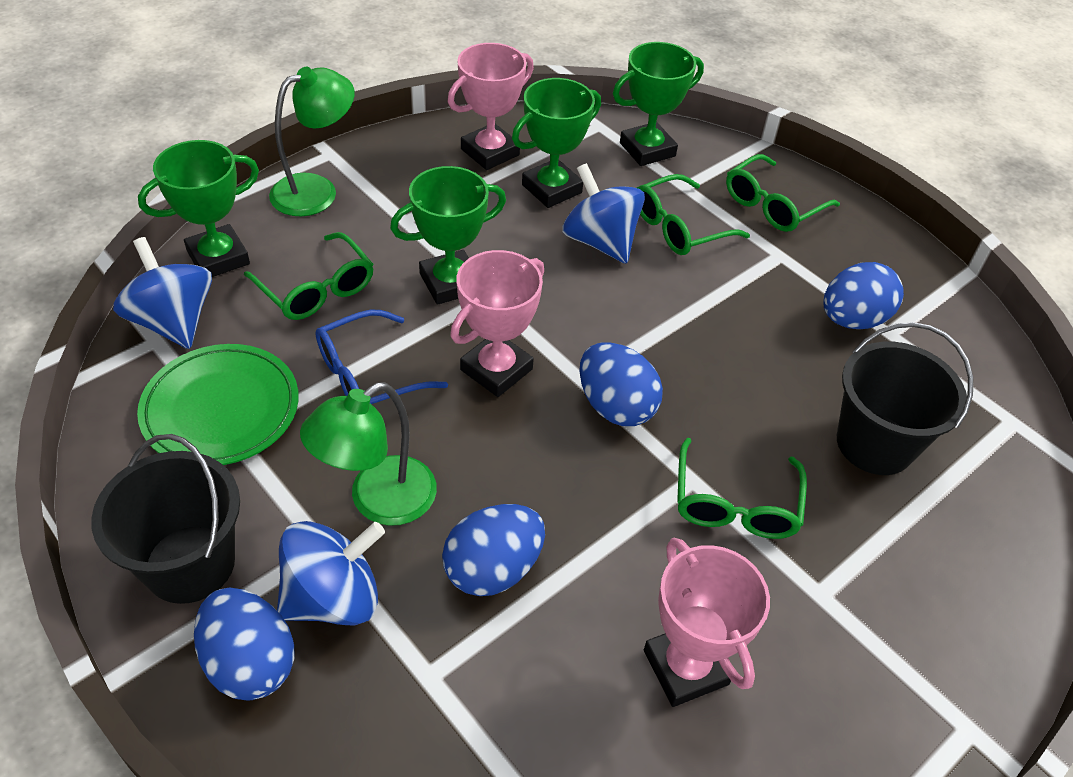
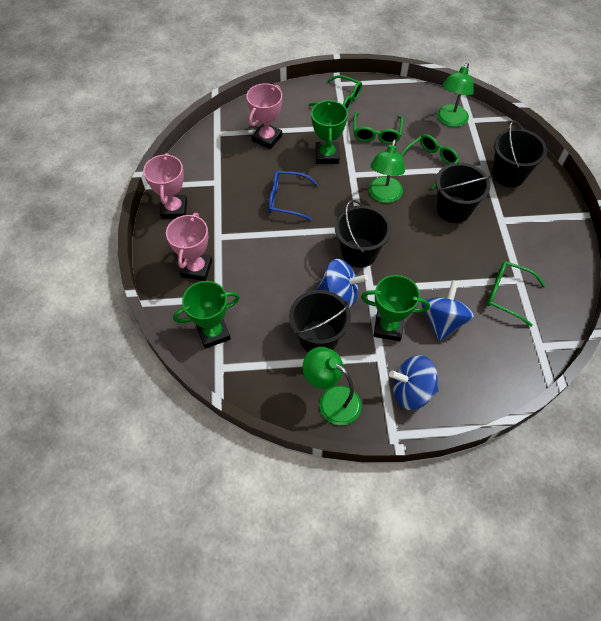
black bucket: 2 -> 4
blue egg: 4 -> 0
green lamp: 2 -> 3
green plate: 1 -> 0
green trophy: 4 -> 3

